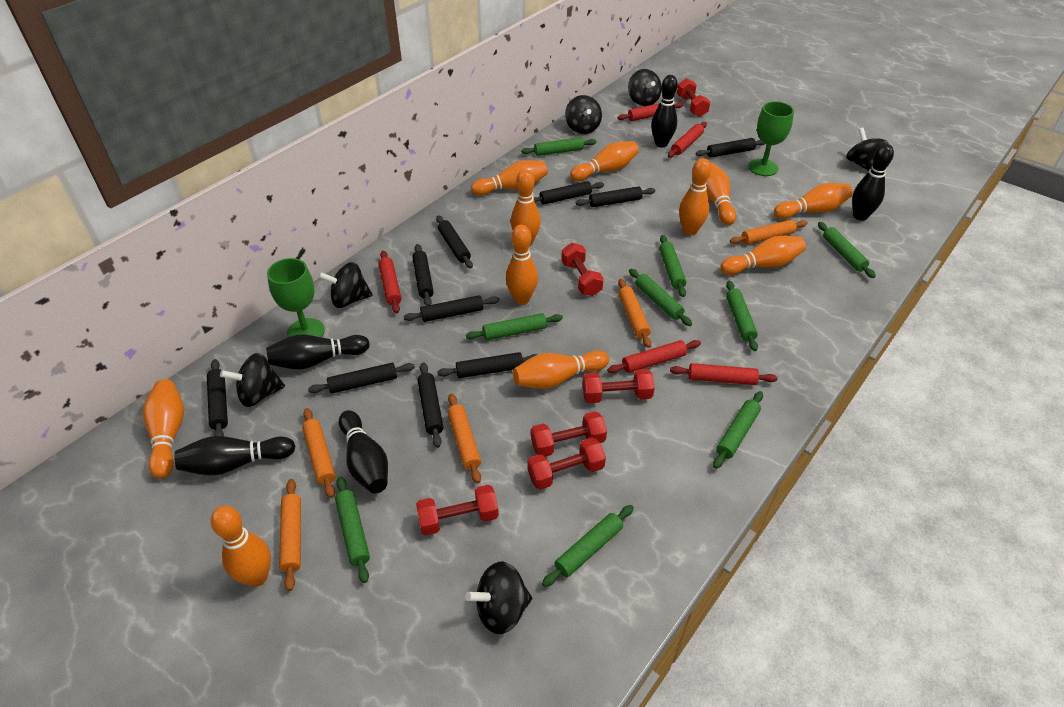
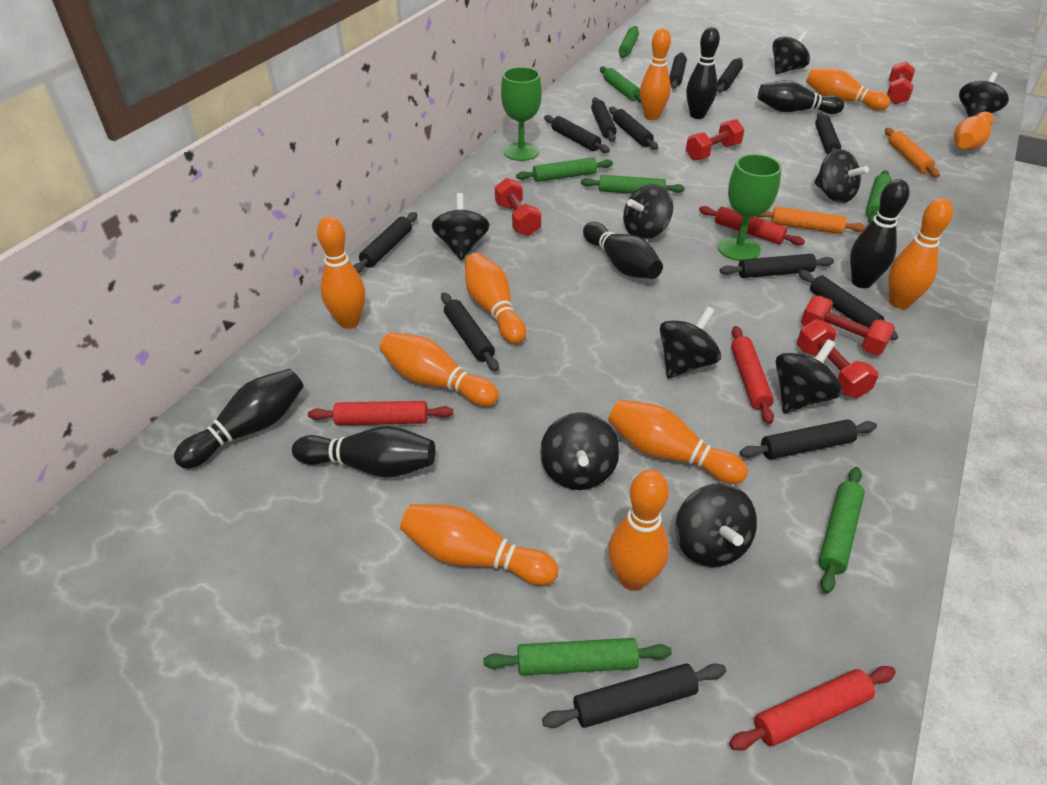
black bowling pin: 5 -> 6
black rolling pin: 10 -> 12
black spinning top: 6 -> 9
green rolling pin: 9 -> 7
orange bowling pin: 11 -> 10
orange rolling pin: 5 -> 2
red dumbbell: 6 -> 5
red rolling pin: 5 -> 4

